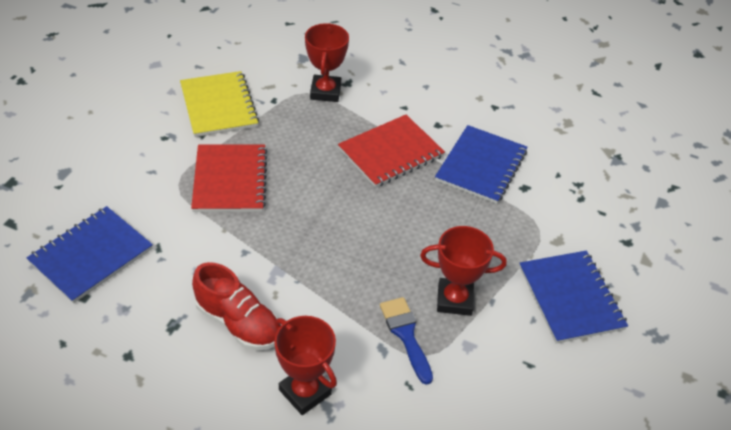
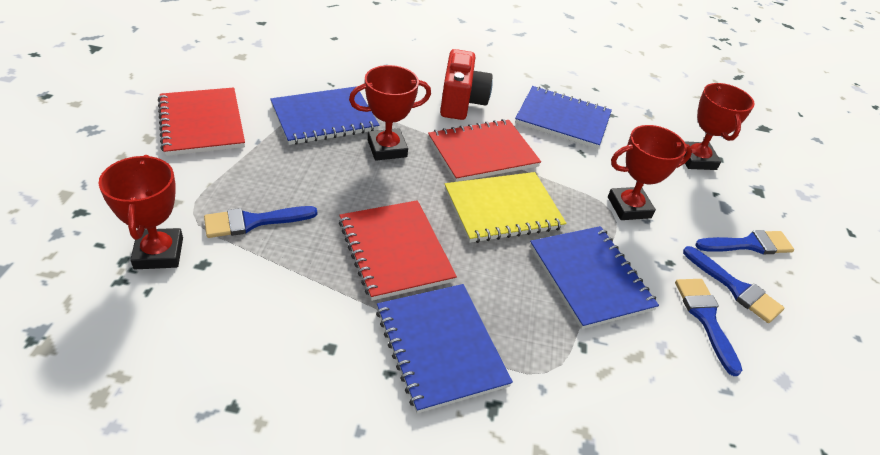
blue brush: 1 -> 4
blue notebook: 3 -> 4
red camera: 0 -> 1
red notebook: 2 -> 3
red shoe: 1 -> 0
red trophy: 3 -> 4

